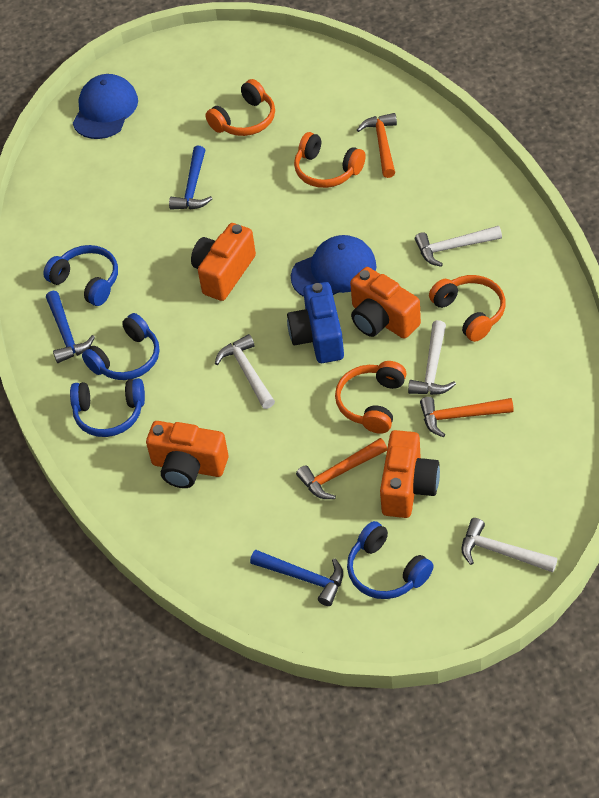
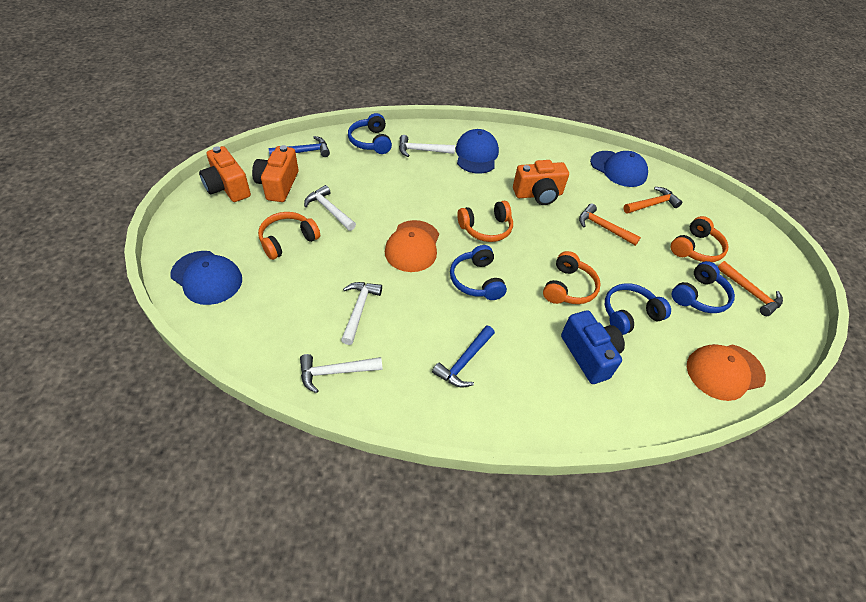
blue cap: 2 -> 3
blue hammer: 3 -> 2
orange camera: 4 -> 3
orange cap: 0 -> 2

